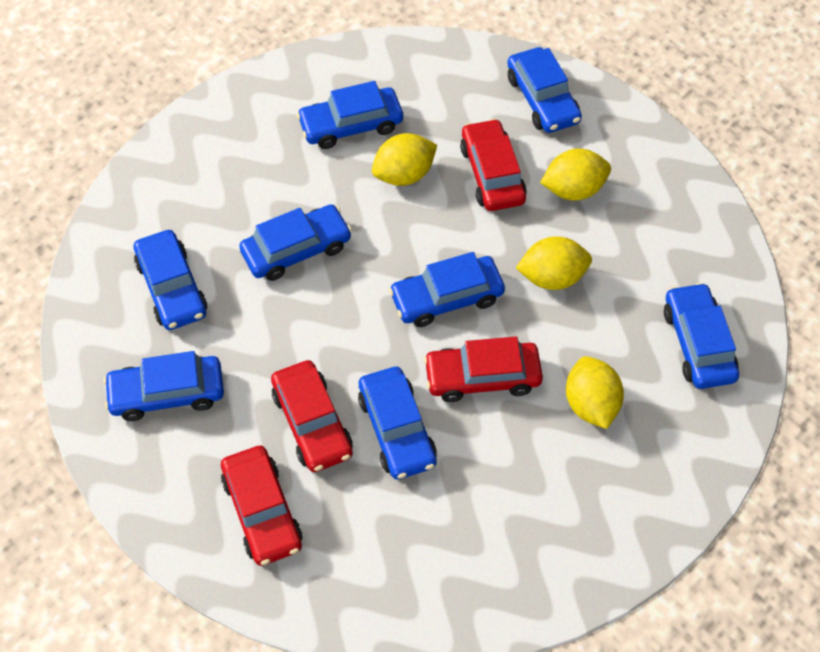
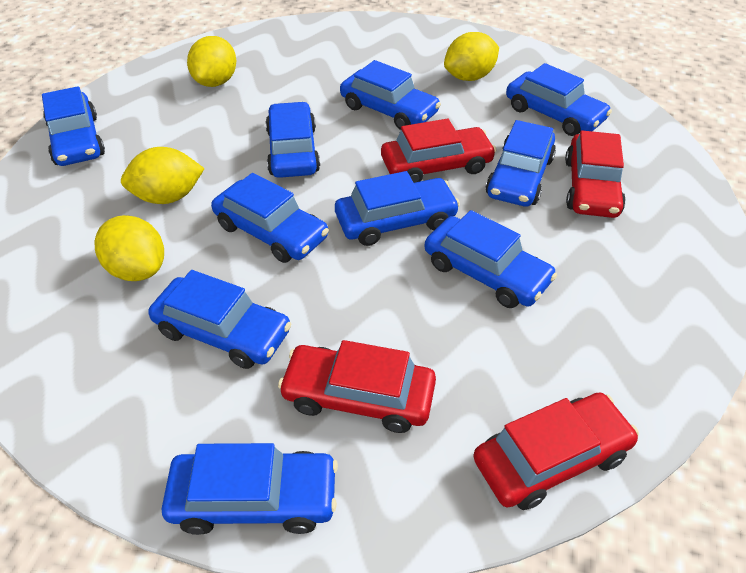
blue car: 8 -> 10

